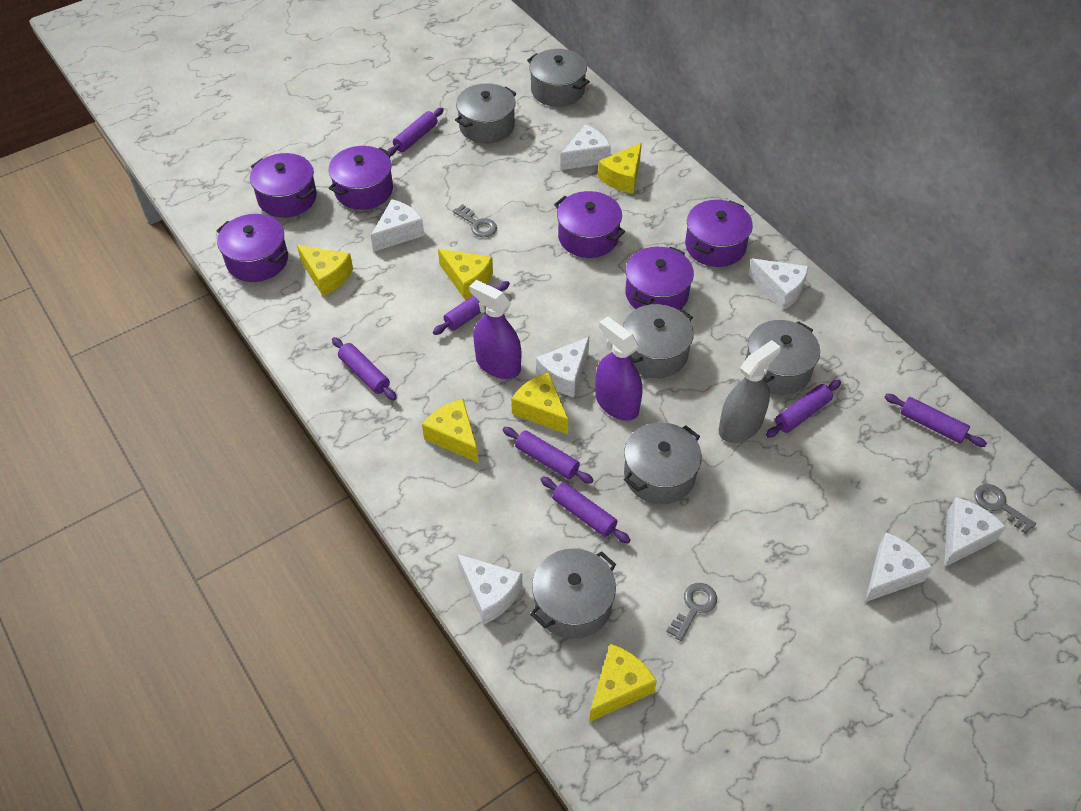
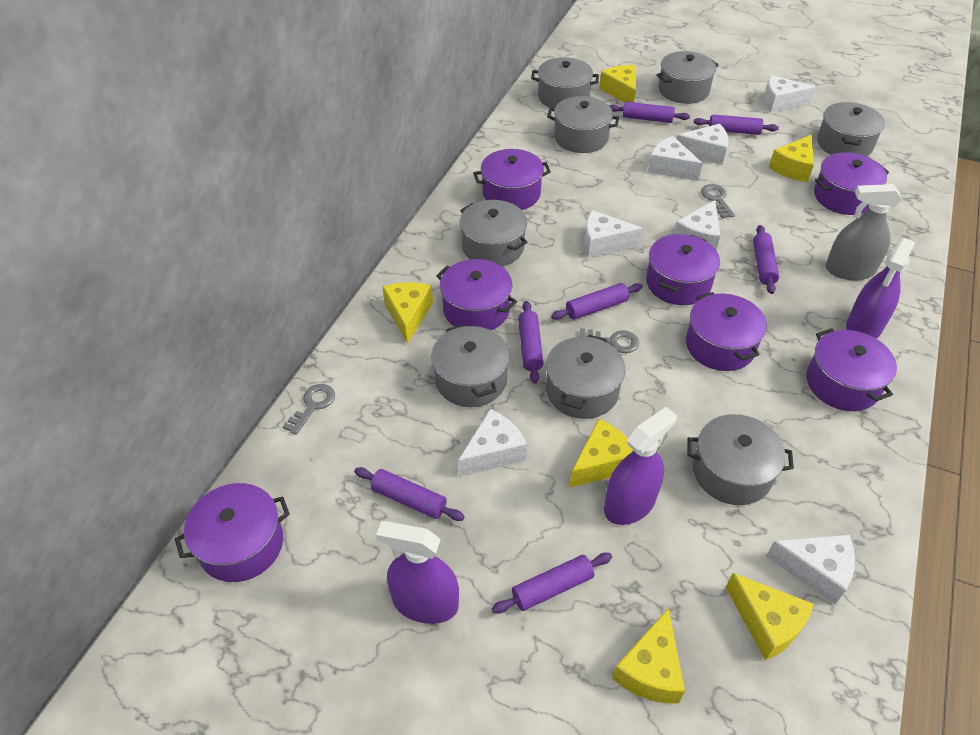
grey pot: 6 -> 8
purple pot: 6 -> 7
purple spray bottle: 2 -> 3

